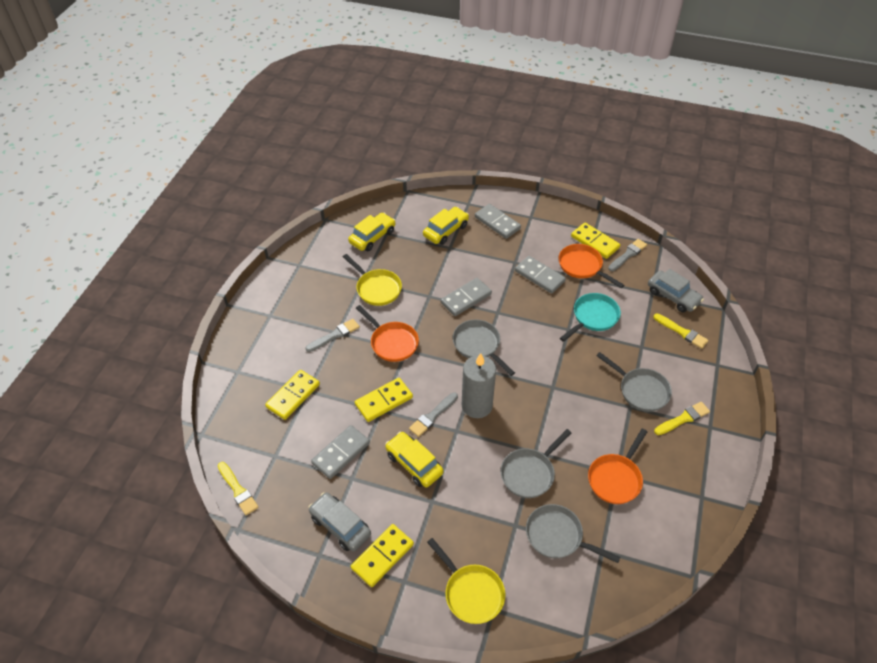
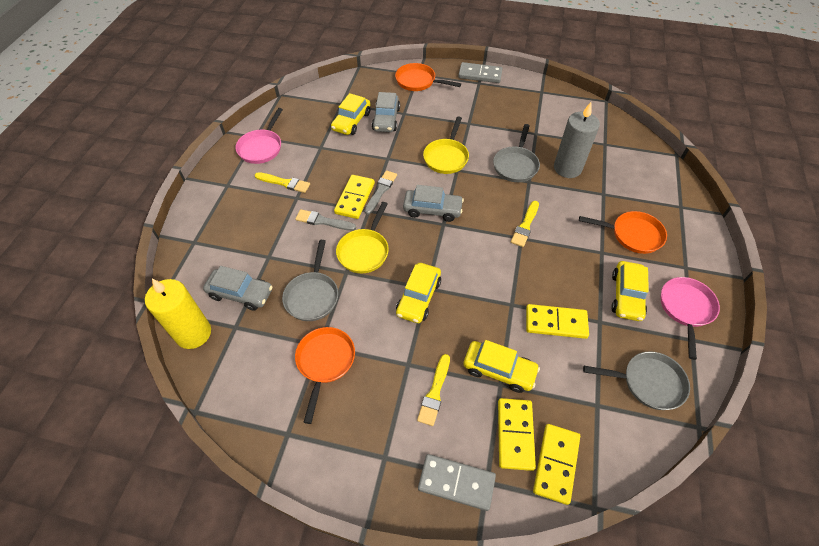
grey brush: 3 -> 2
grey car: 2 -> 3
grey domino: 4 -> 2
grey pan: 4 -> 3
pink pan: 0 -> 2
turquoise pan: 1 -> 0
yellow candle: 0 -> 1
yellow car: 3 -> 4

